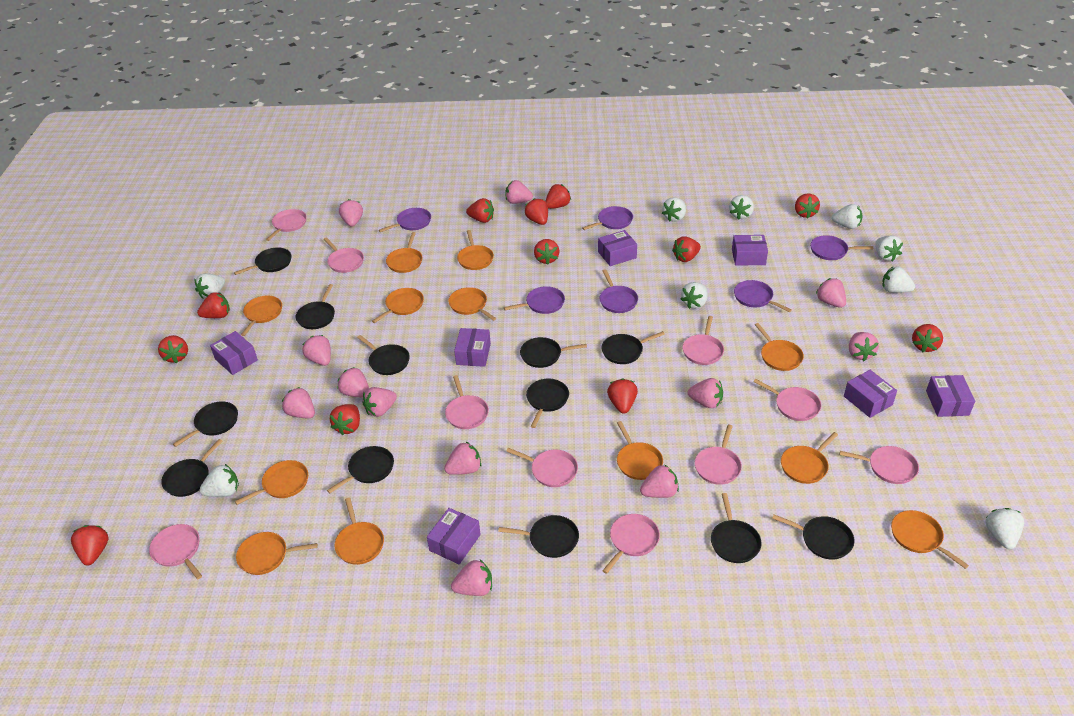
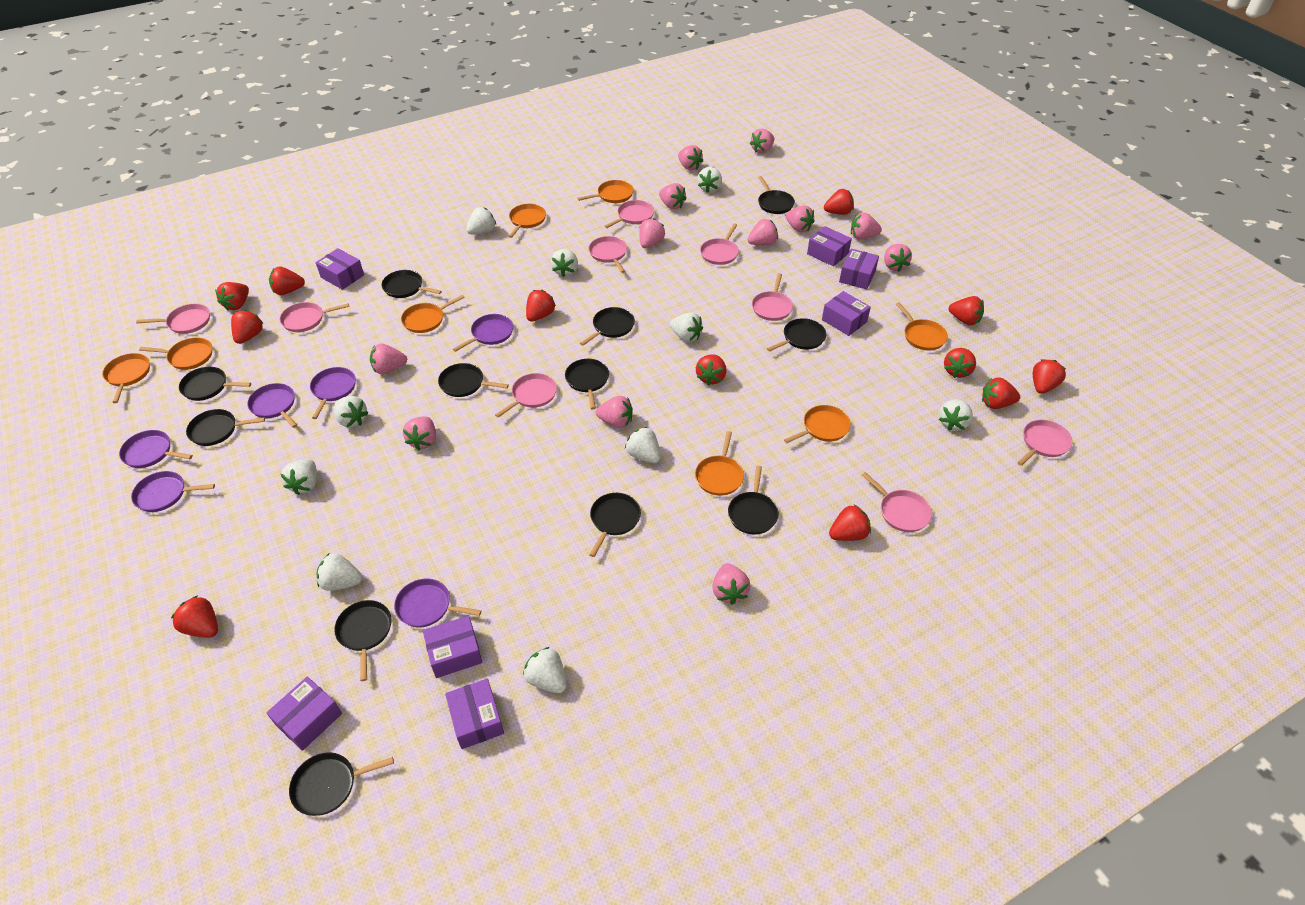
orange pan: 12 -> 8
pink pan: 10 -> 9
white strawberry: 9 -> 10

